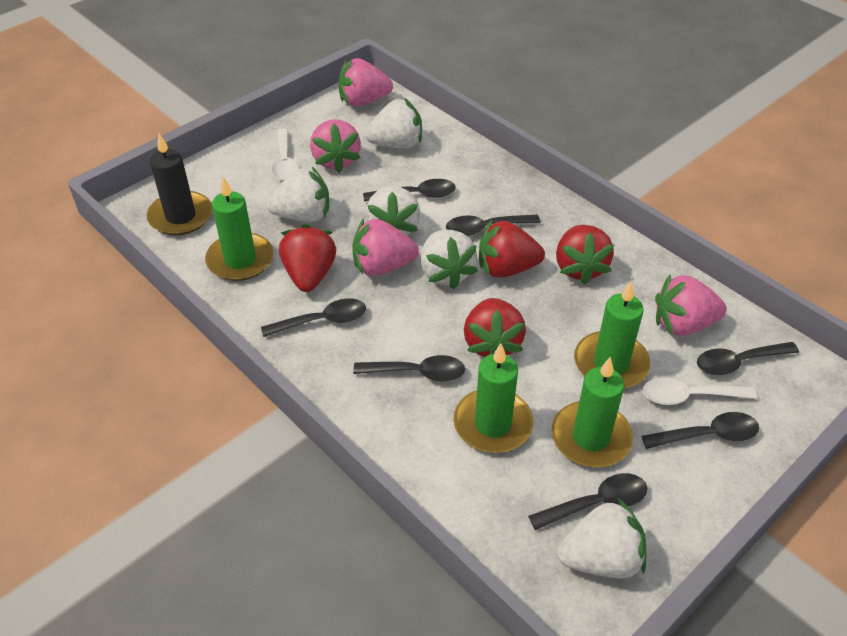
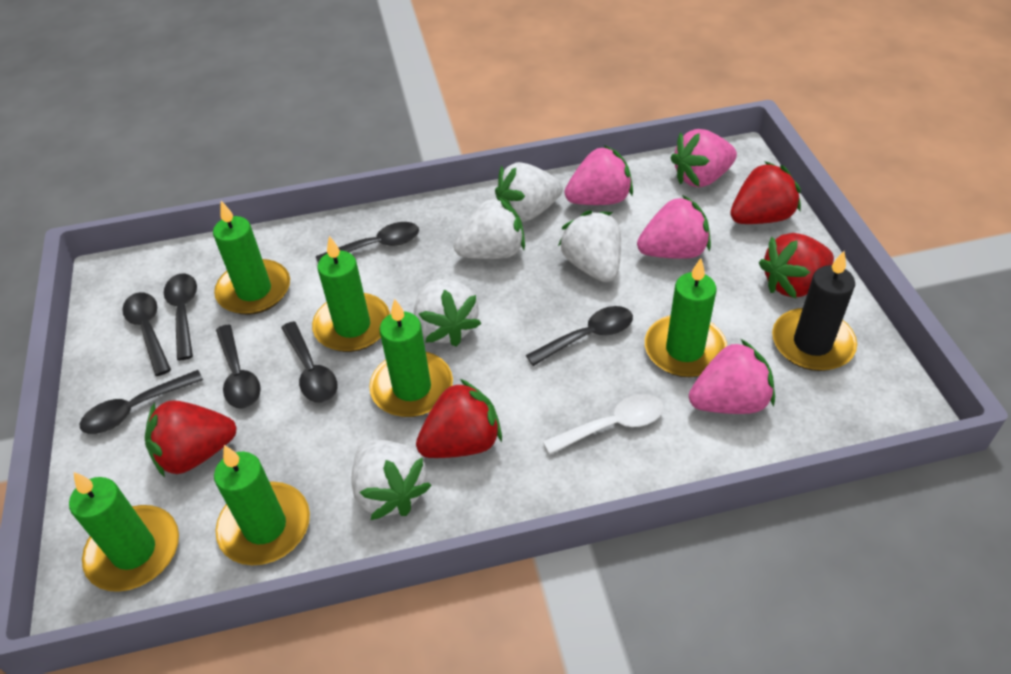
green candle: 4 -> 6
white spoon: 2 -> 1

